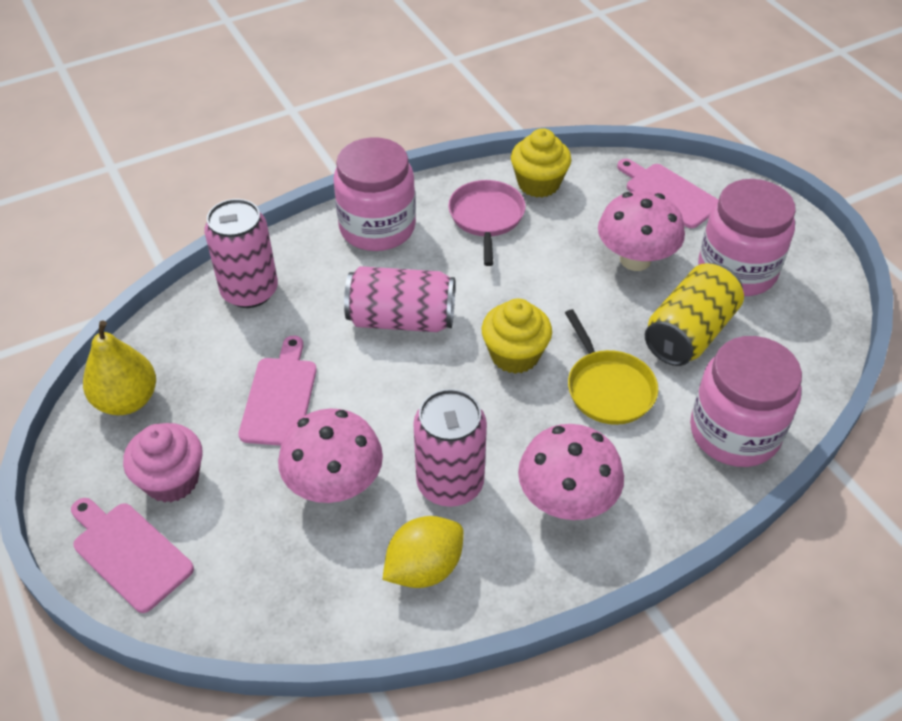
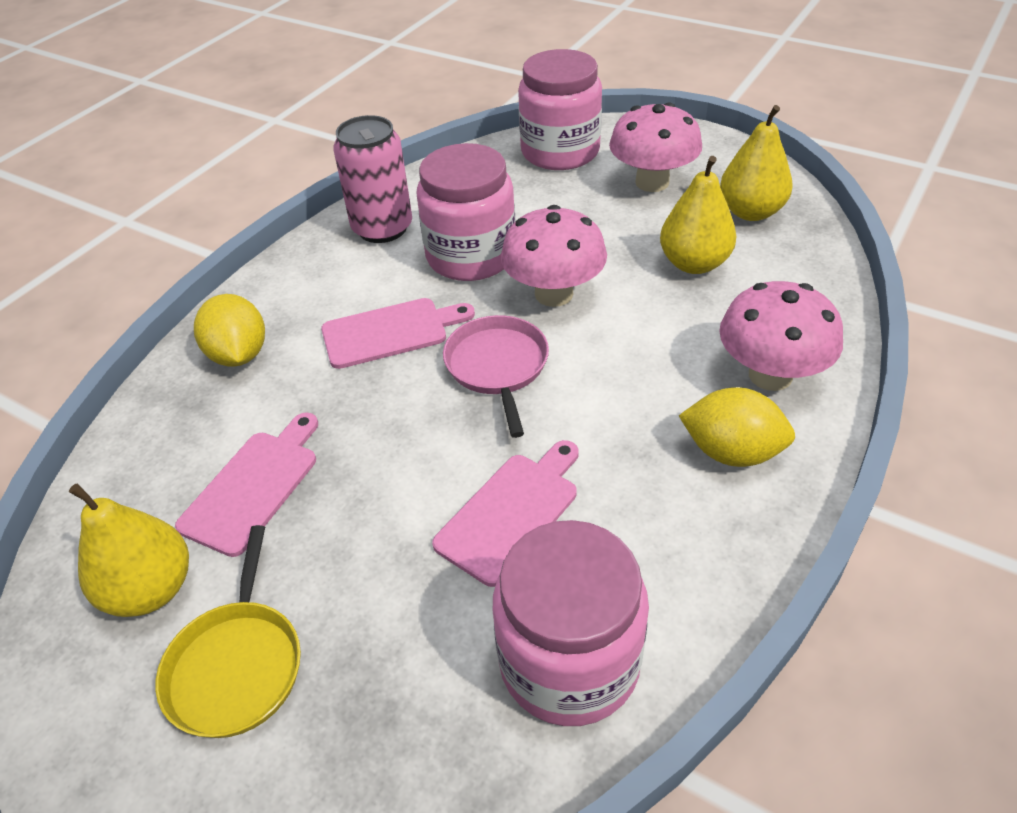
pink can: 3 -> 1
pink cupcake: 1 -> 0
yellow can: 1 -> 0
yellow cupcake: 2 -> 0
yellow lemon: 1 -> 2
yellow pear: 1 -> 3

